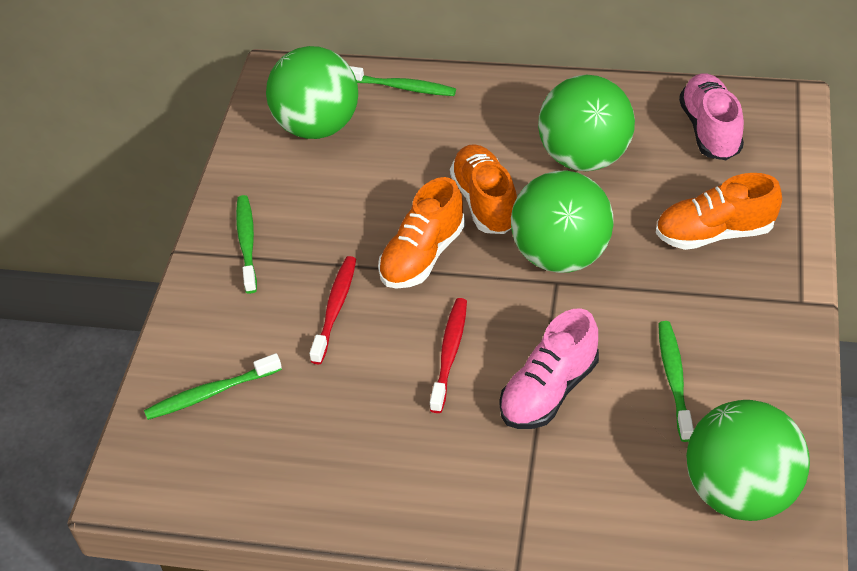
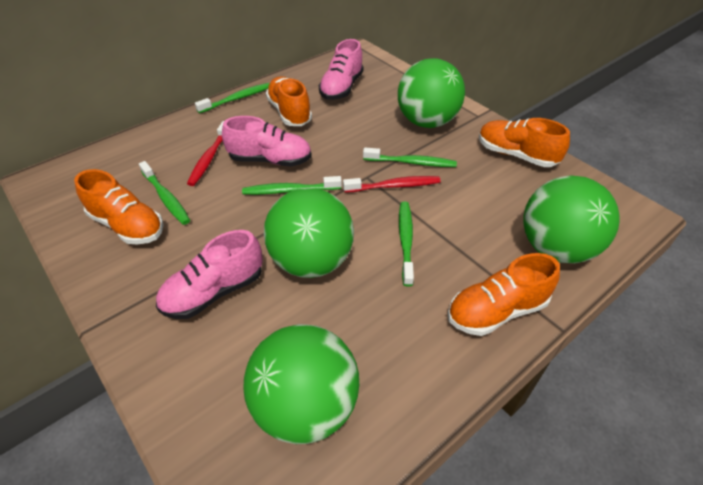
green toothbrush: 4 -> 5
orange shoe: 3 -> 4
pink shoe: 2 -> 3

